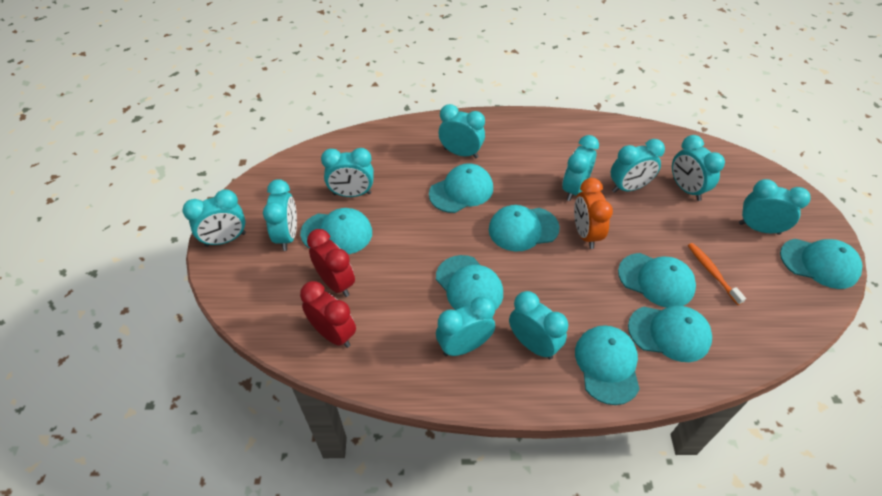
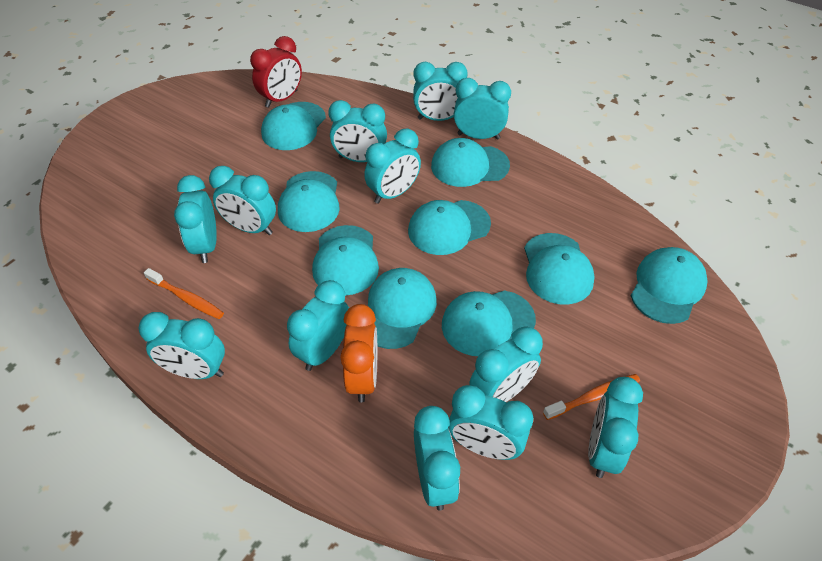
orange toothbrush: 1 -> 2
red clock: 2 -> 1
turquoise cap: 8 -> 9
turquoise clock: 10 -> 12

